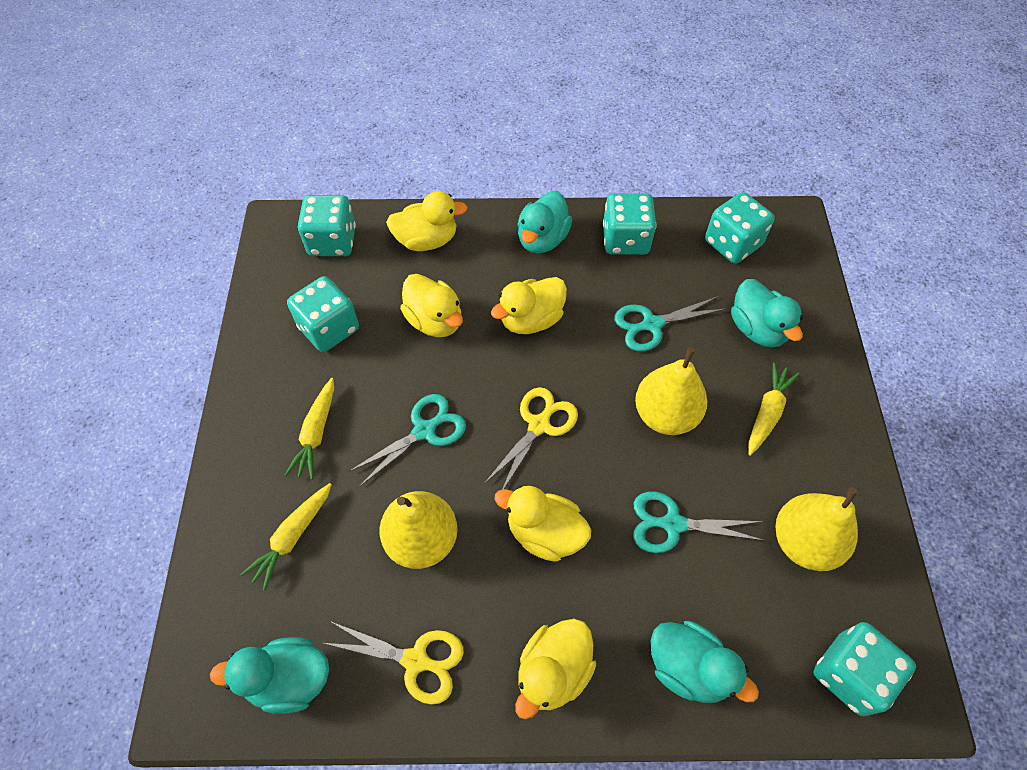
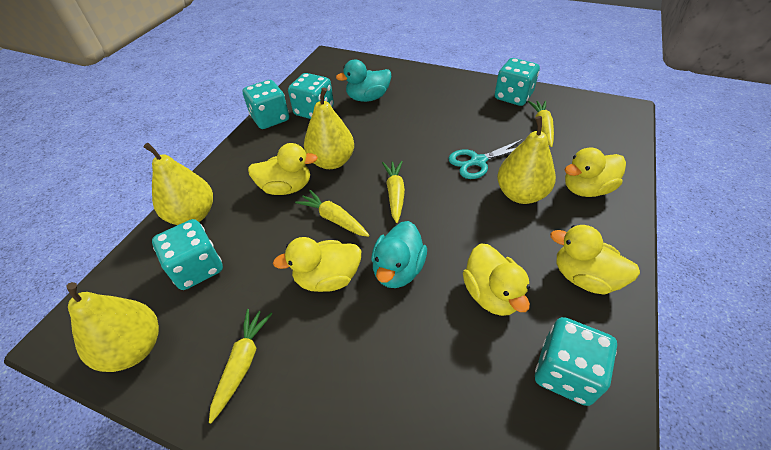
turquoise duck: 4 -> 2
turquoise scissors: 3 -> 1
yellow carrot: 3 -> 4
yellow pear: 3 -> 4
yellow scissors: 2 -> 0

